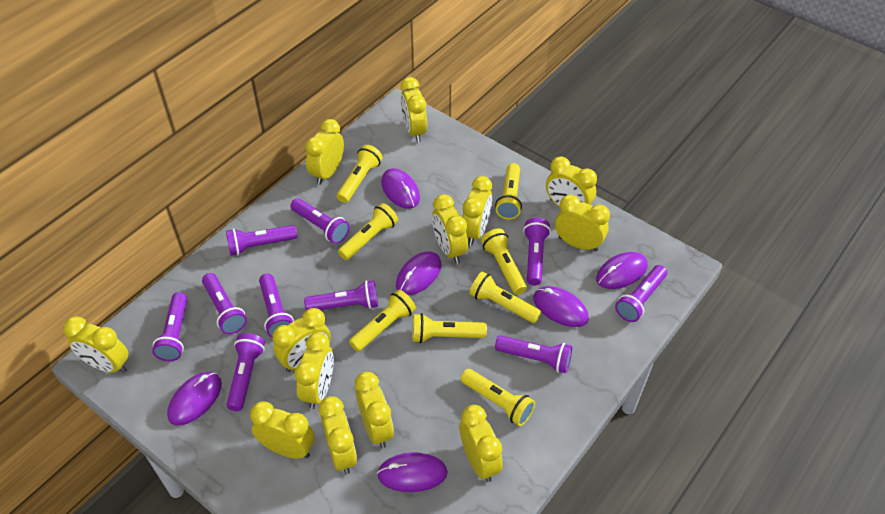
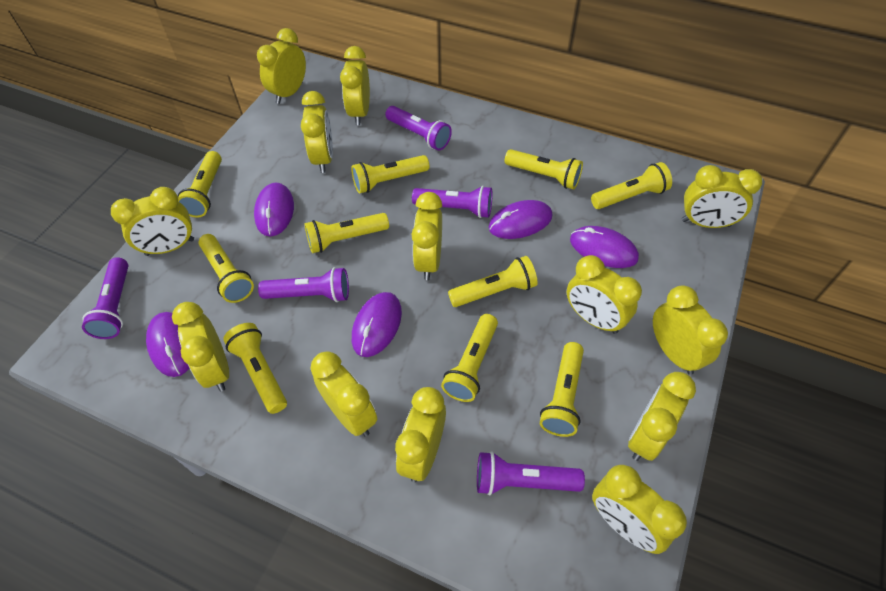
purple flashlight: 10 -> 5
purple mouse: 6 -> 5
yellow flashlight: 8 -> 10

